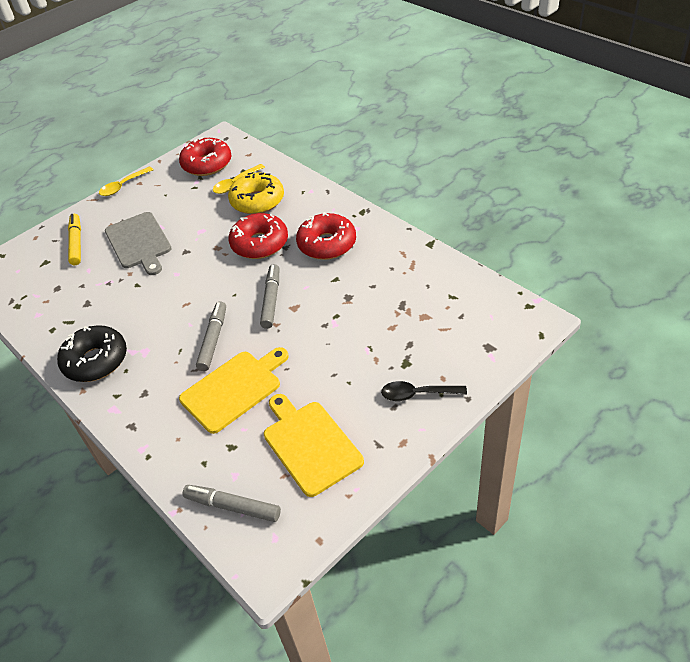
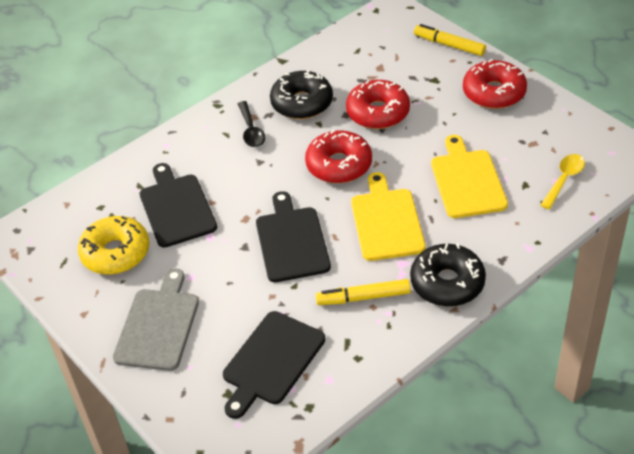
black cutting board: 0 -> 3
black donut: 1 -> 2
grey marker: 3 -> 0
yellow marker: 1 -> 2
yellow spoon: 2 -> 1

